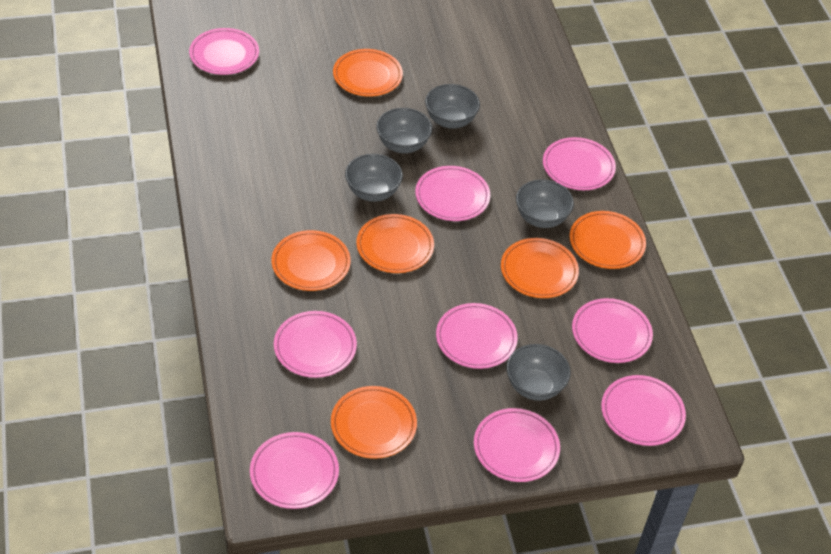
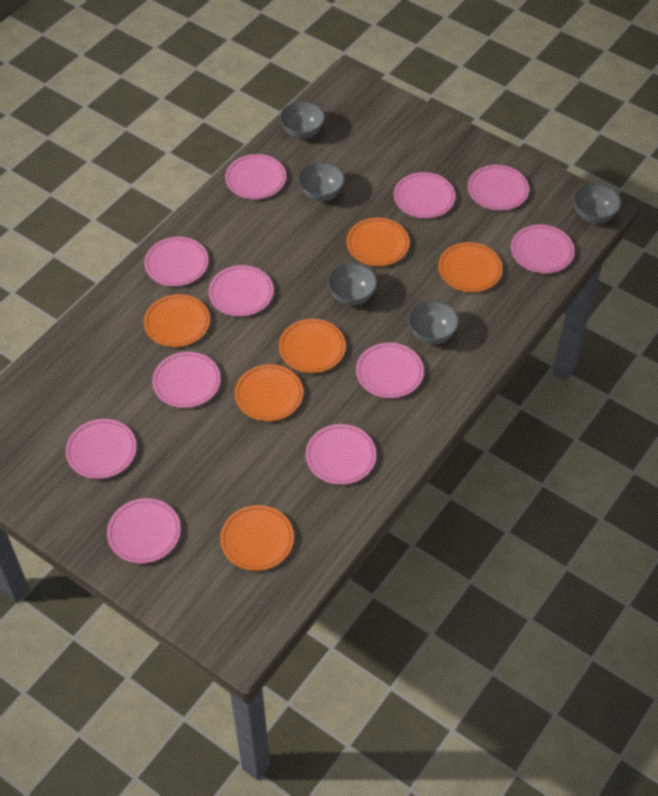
pink plate: 9 -> 11

